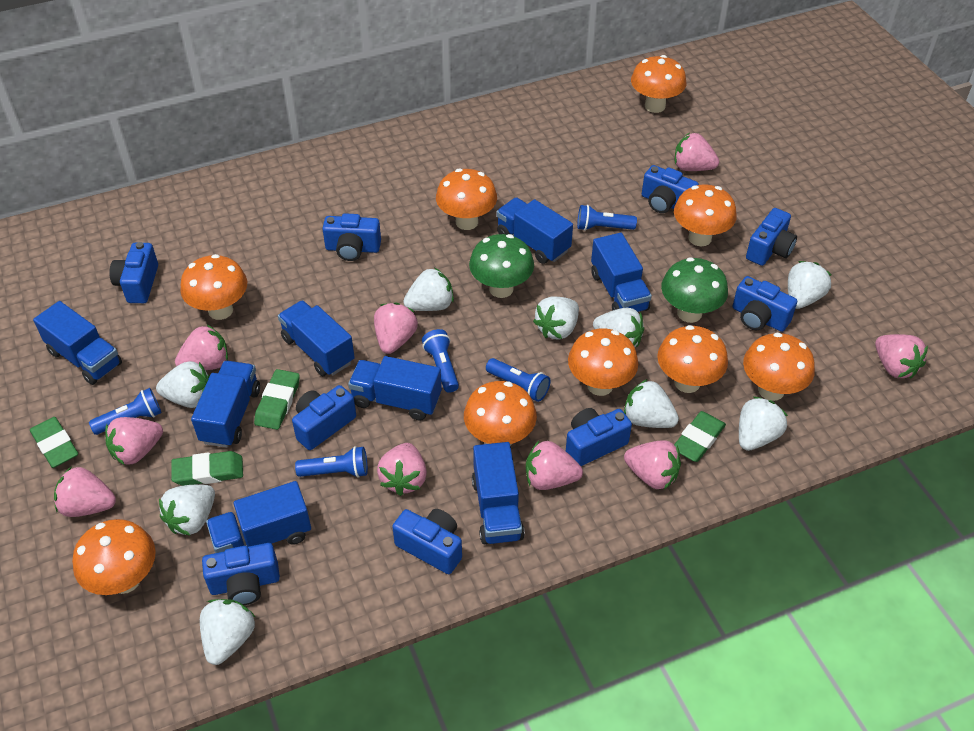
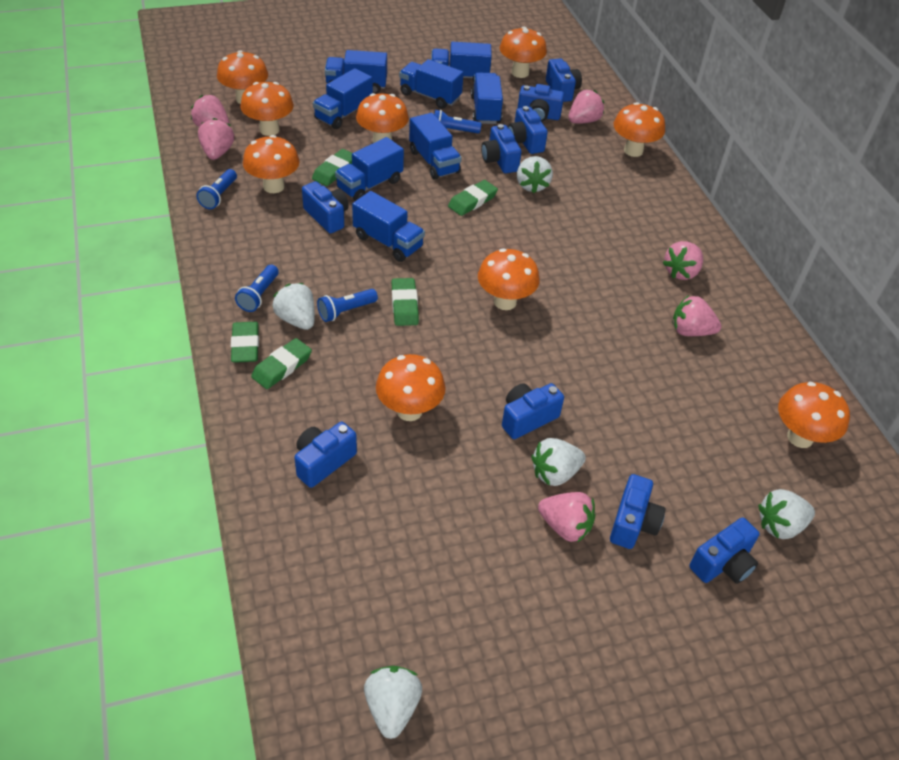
blue flashlight: 5 -> 4
green eraser: 4 -> 5
green mushroom: 2 -> 0
pink strawberry: 9 -> 6
white strawberry: 9 -> 5

